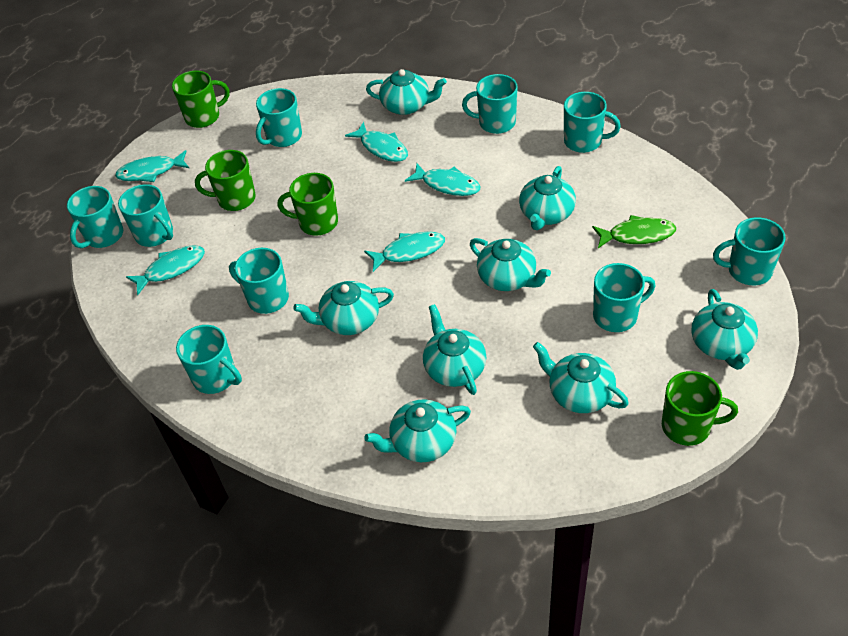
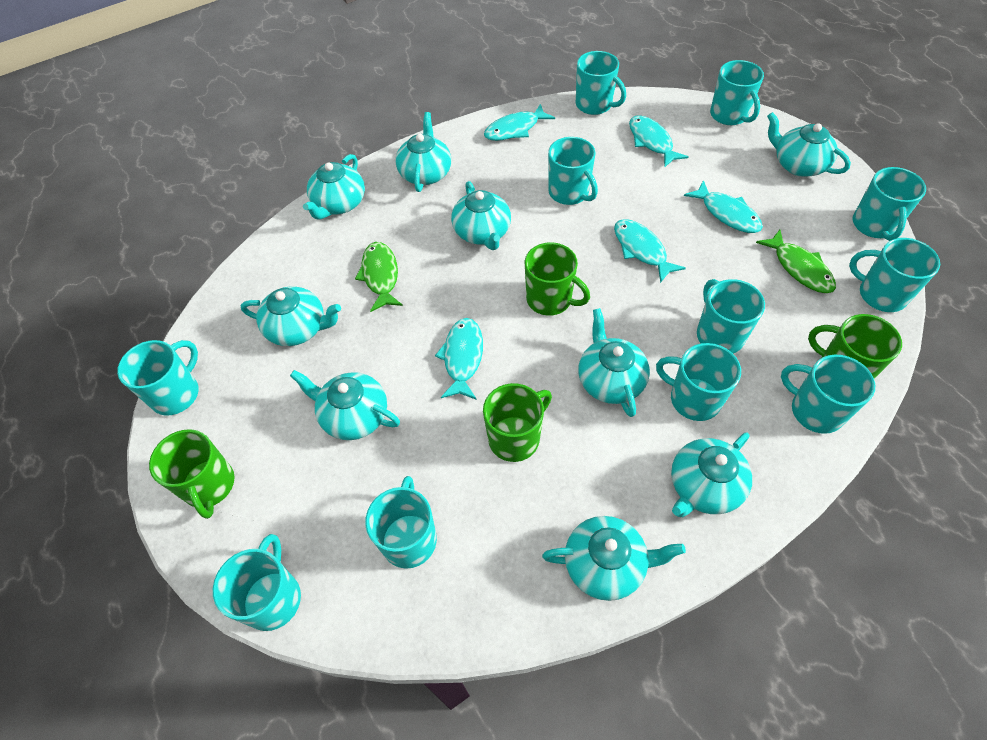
green fish: 1 -> 2
turquoise mug: 9 -> 11
turquoise teapot: 8 -> 9

